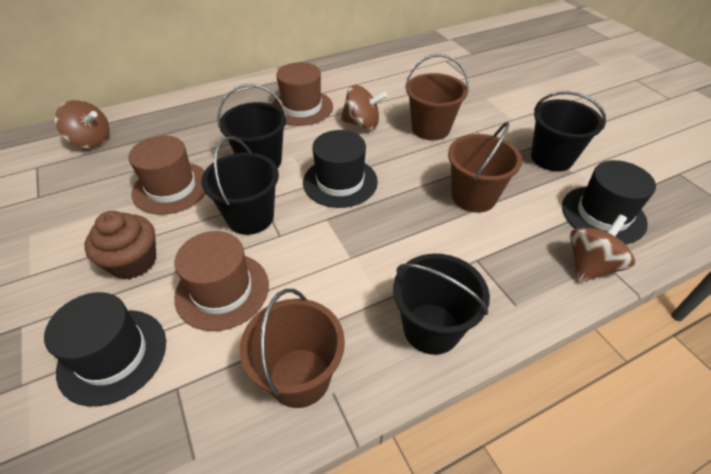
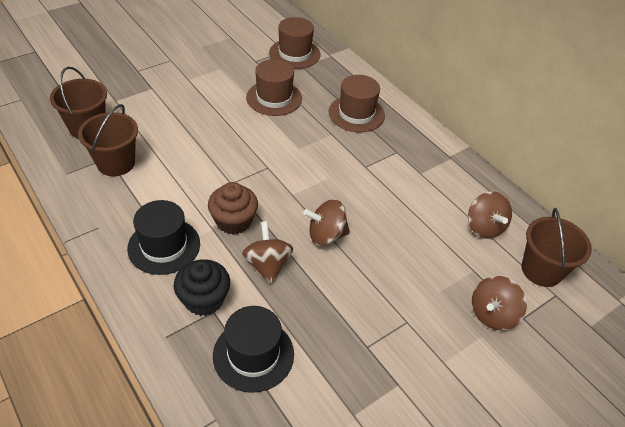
black bucket: 4 -> 0
black cupcake: 0 -> 1
black hat: 3 -> 2
brown spinning top: 3 -> 4

